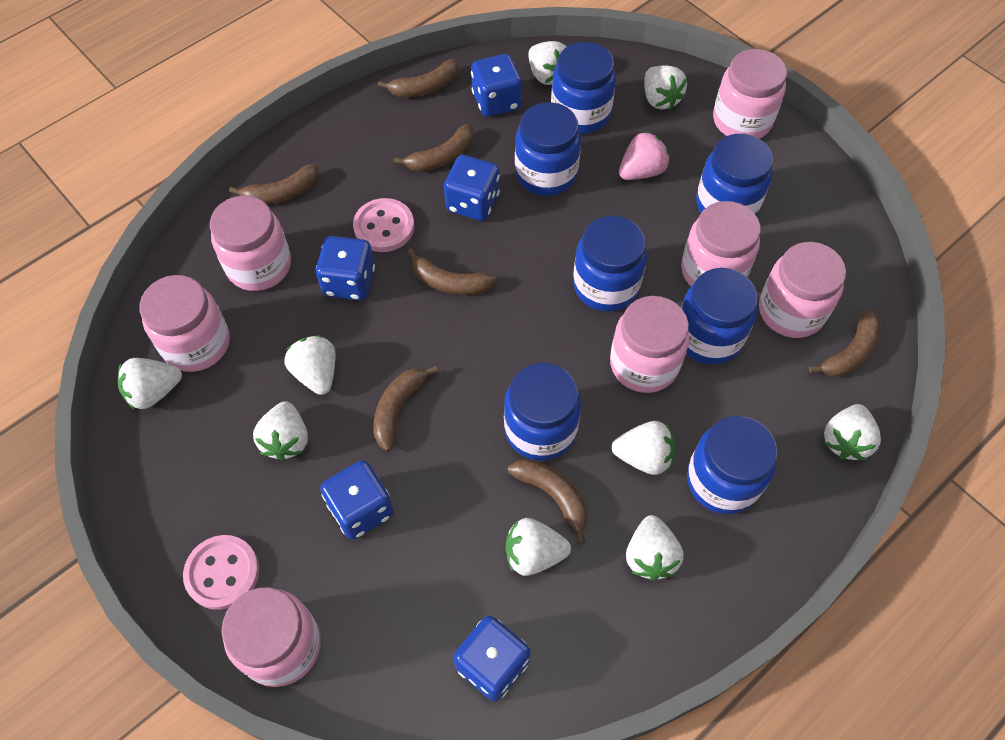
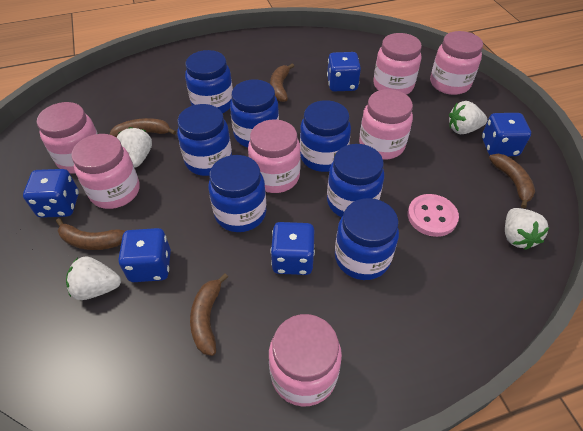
brown banana: 7 -> 5
pink button: 2 -> 1
pink strawberry: 1 -> 0
white strawberry: 9 -> 4

